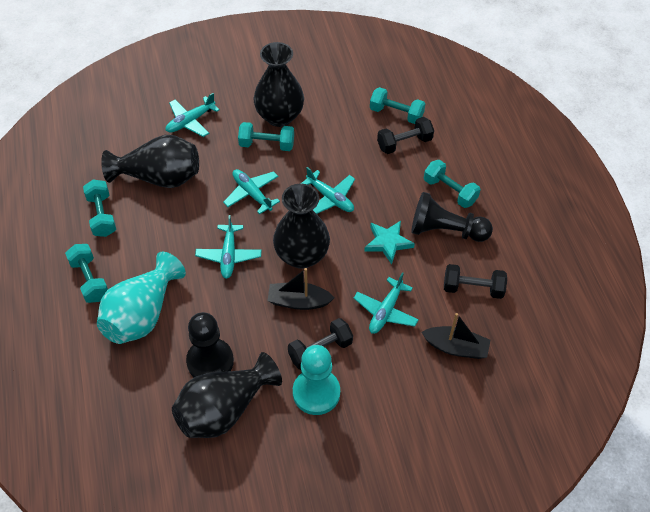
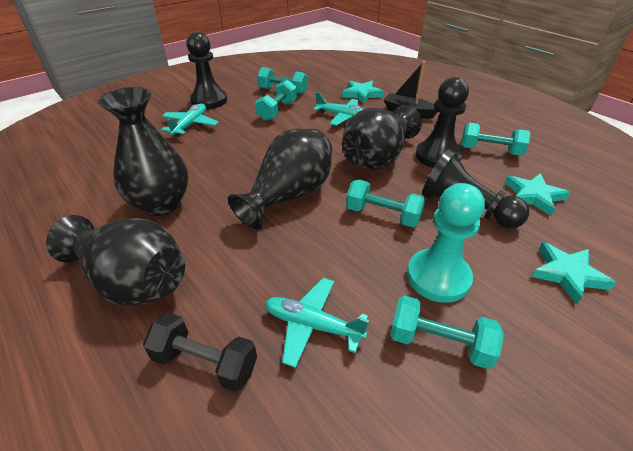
black boat: 2 -> 1
black dumbbell: 3 -> 1
black pawn: 2 -> 3
turquoise plane: 5 -> 3
turquoise star: 1 -> 3
turquoise vase: 1 -> 0

